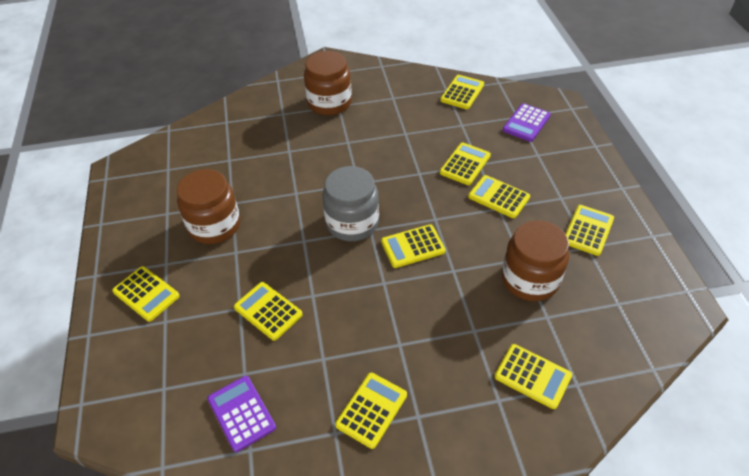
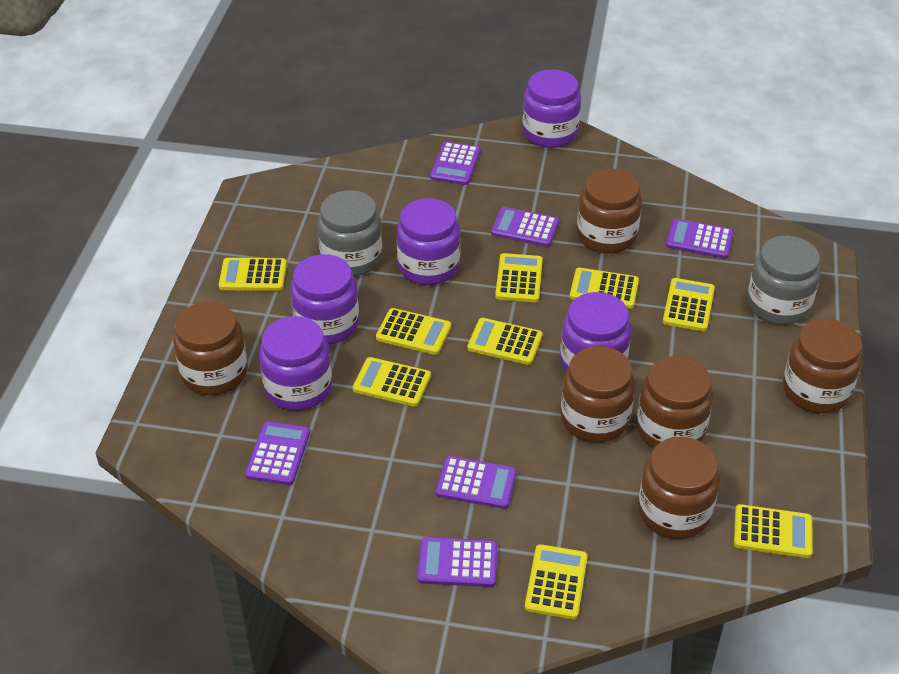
brown jar: 3 -> 6
grey jar: 1 -> 2
purple calculator: 2 -> 6
purple jar: 0 -> 5

